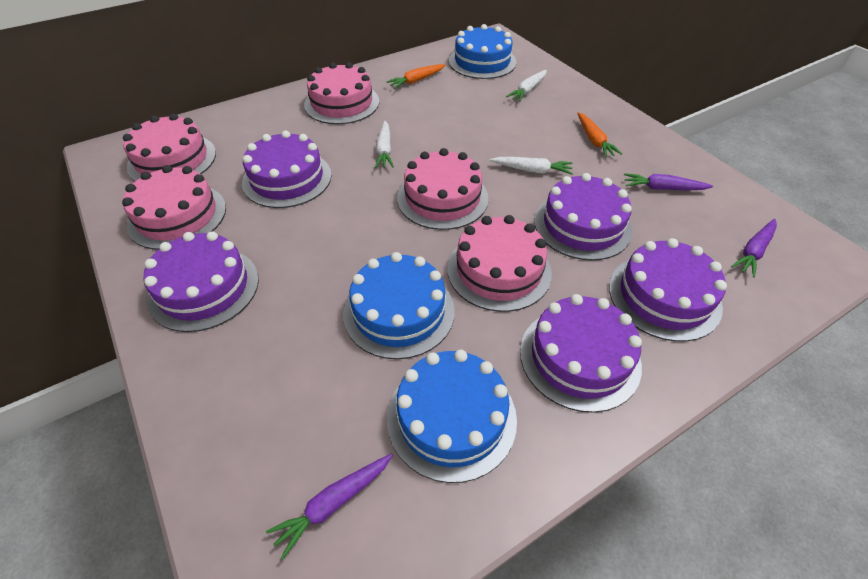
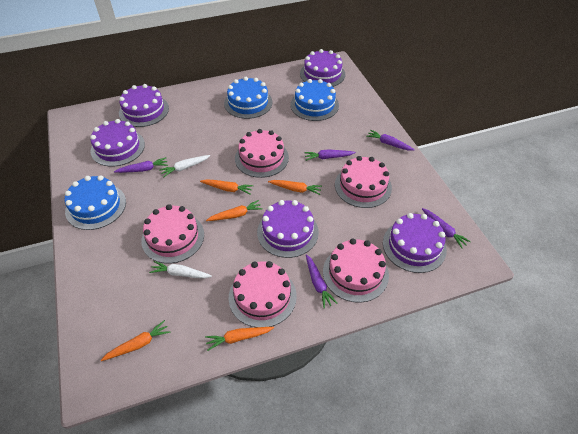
orange carrot: 2 -> 5
purple carrot: 3 -> 5
white carrot: 3 -> 2

